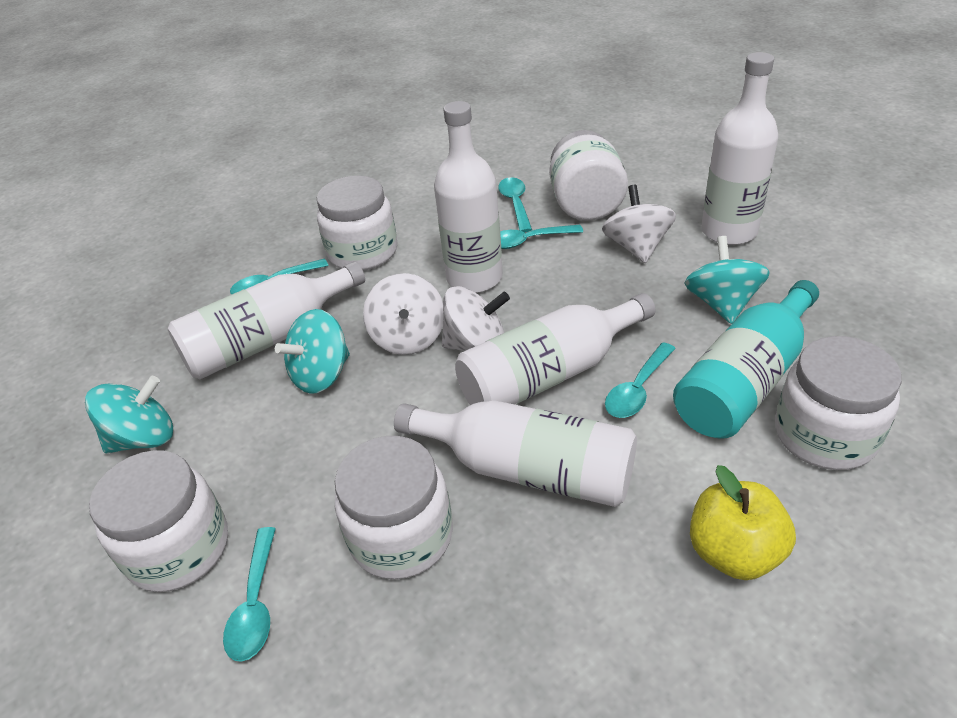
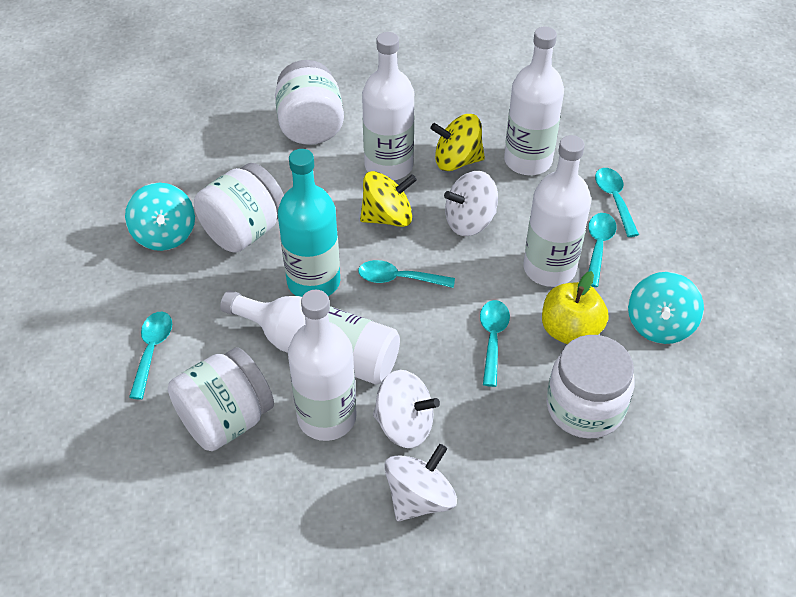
turquoise spinning top: 3 -> 2
white jar: 5 -> 4
yellow spinning top: 0 -> 2

